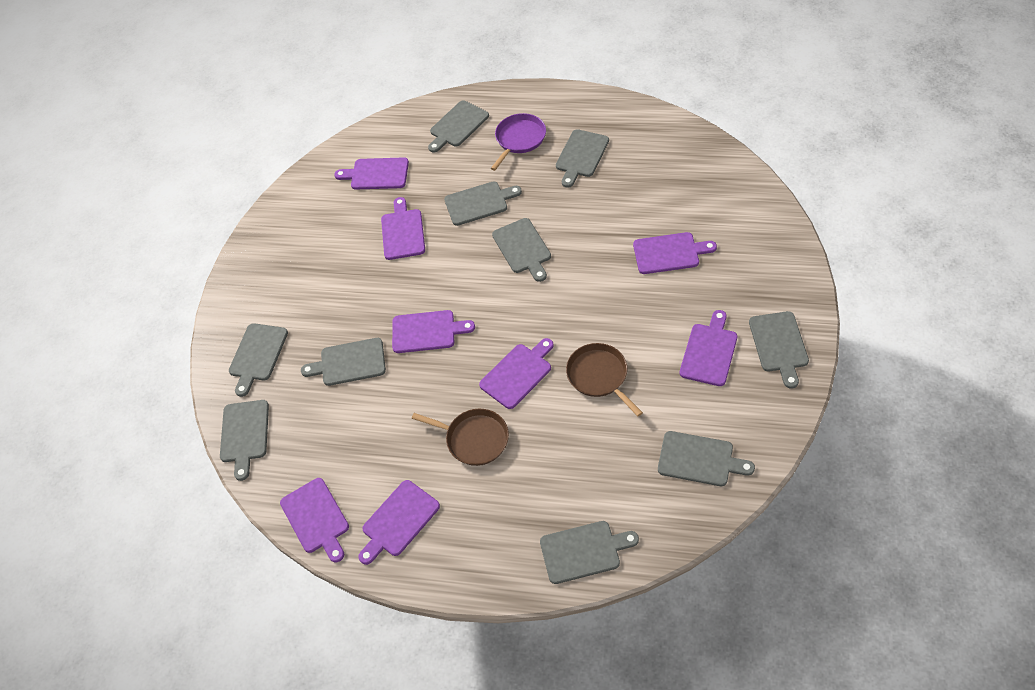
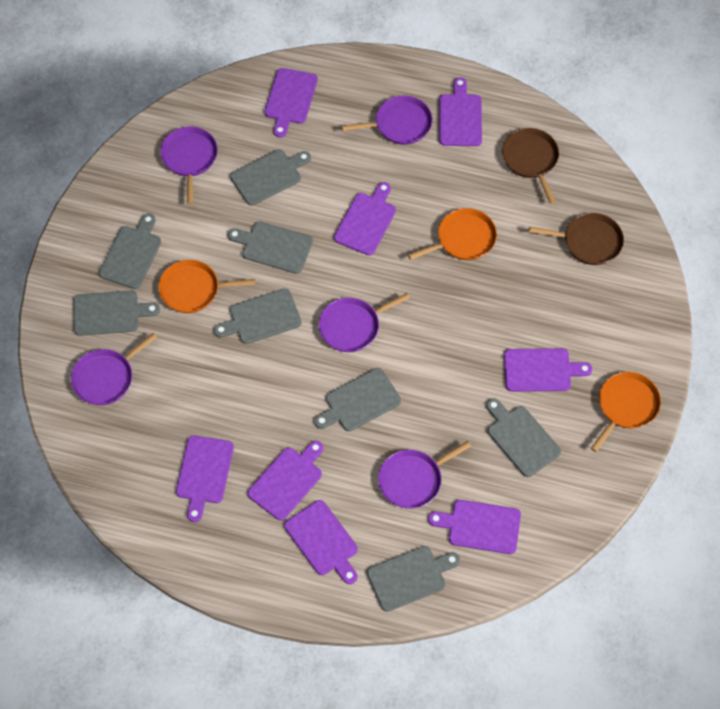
grey cutting board: 10 -> 8
orange pan: 0 -> 3
purple pan: 1 -> 5

